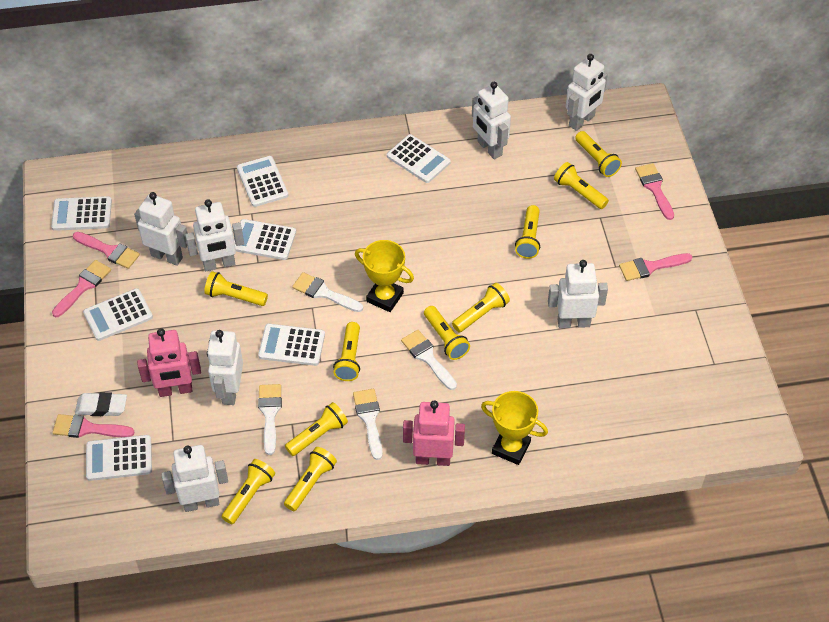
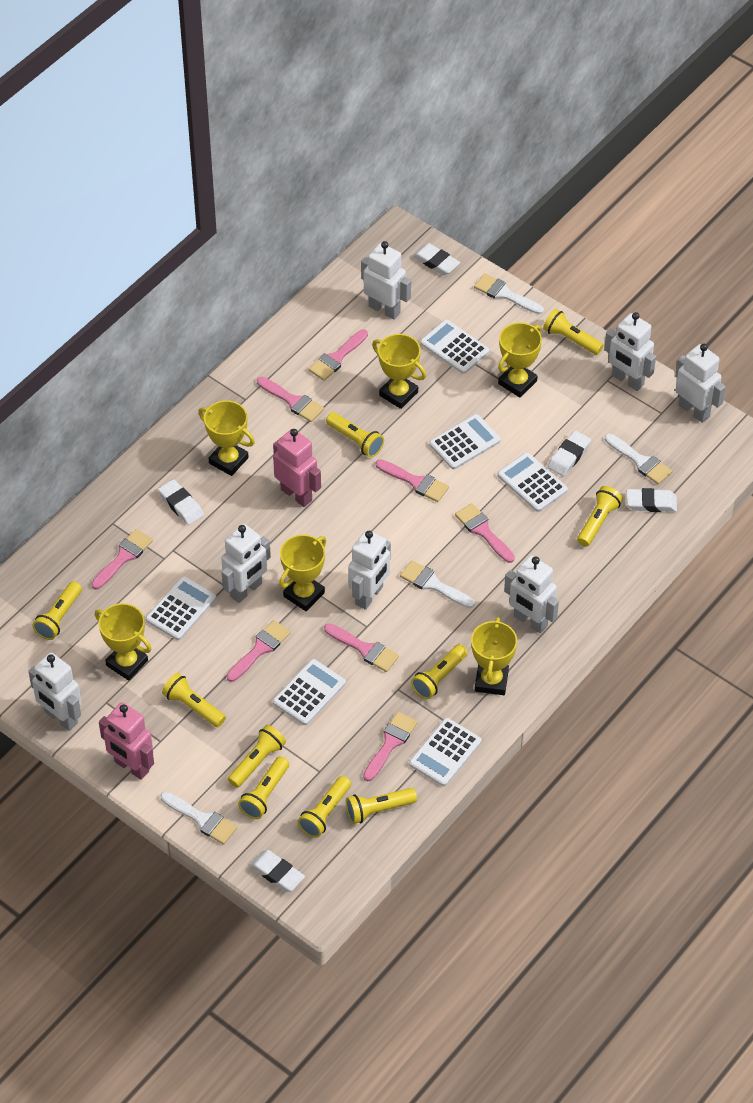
pink brush: 5 -> 8
white calculator: 7 -> 6
white eraser: 1 -> 5
yellow trophy: 2 -> 6

